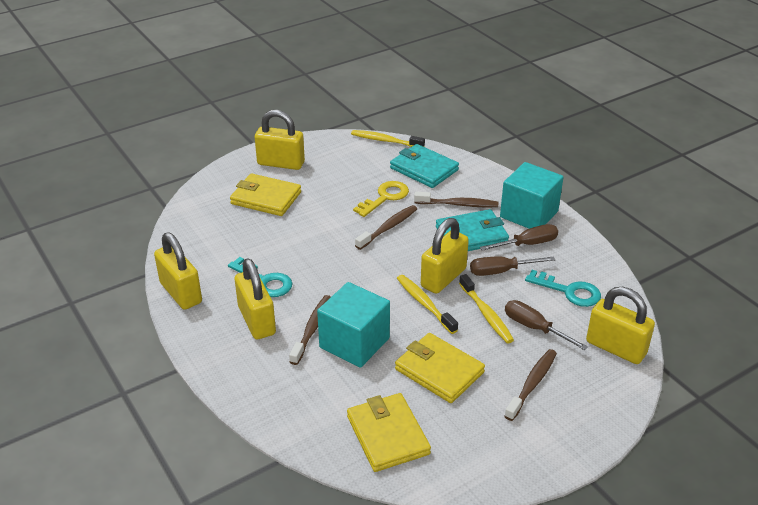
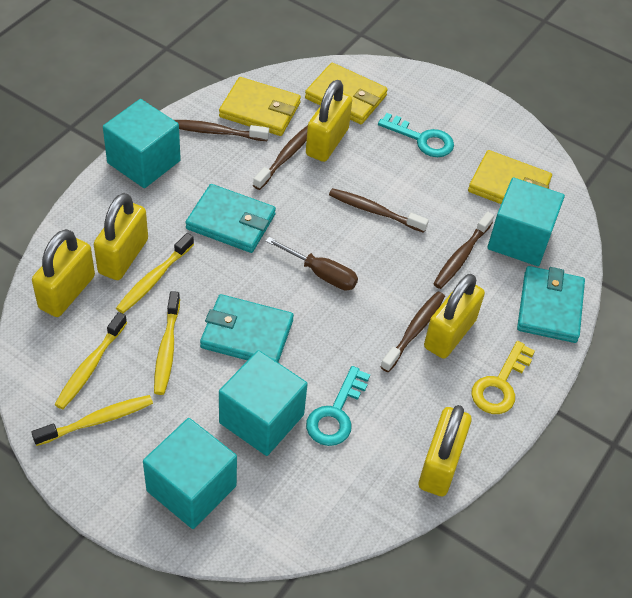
brown screwdriver: 3 -> 1
brown toothbrush: 4 -> 5
turquoise cube: 2 -> 4
turquoise wallet: 2 -> 3
yellow toothbrush: 3 -> 4

